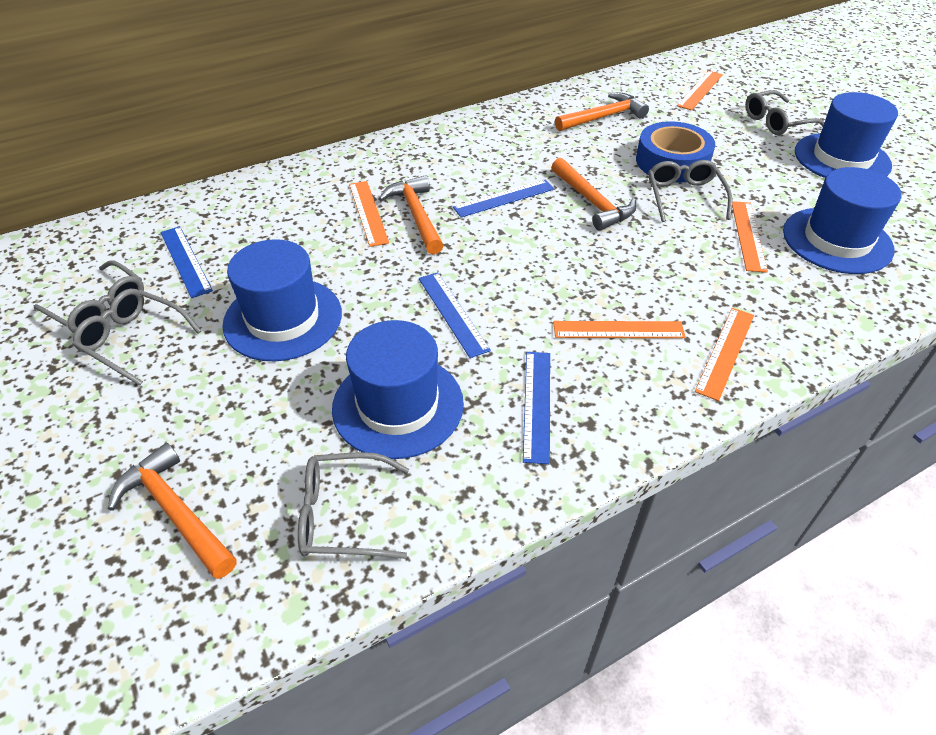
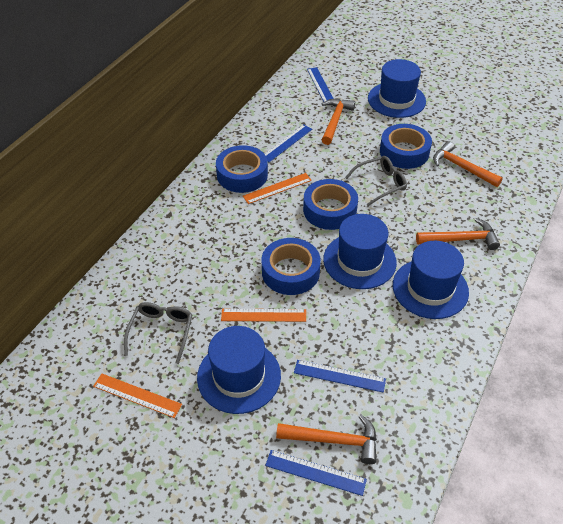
blue tape: 1 -> 4
grey glasses: 5 -> 2
orange ruler: 5 -> 3

